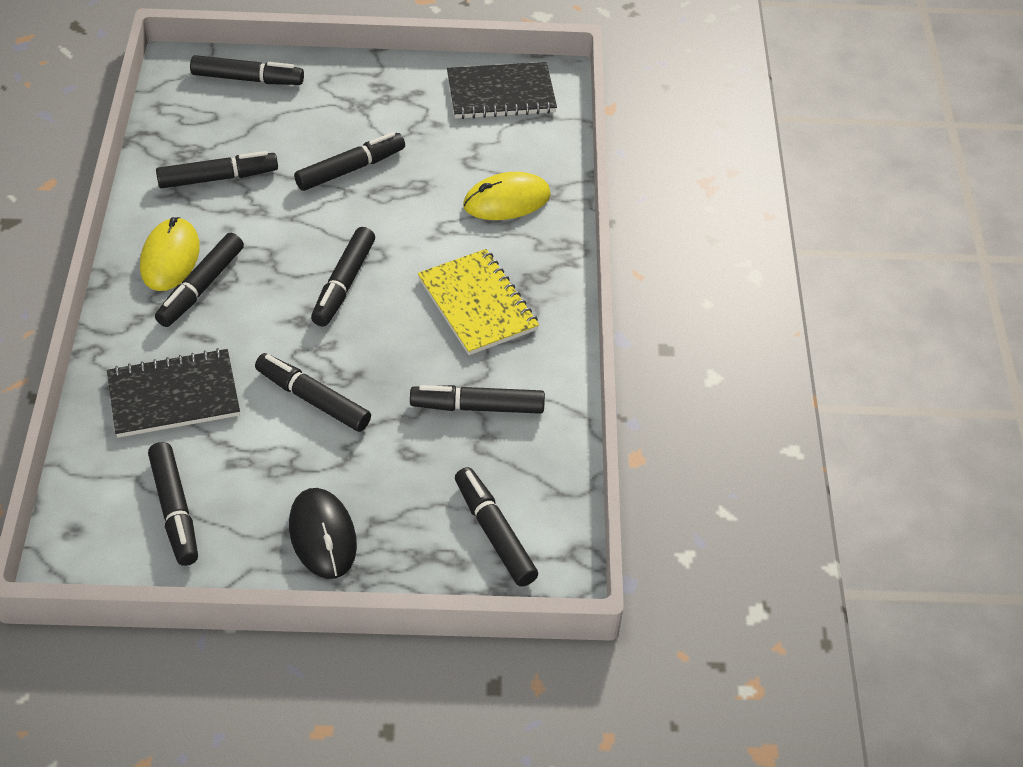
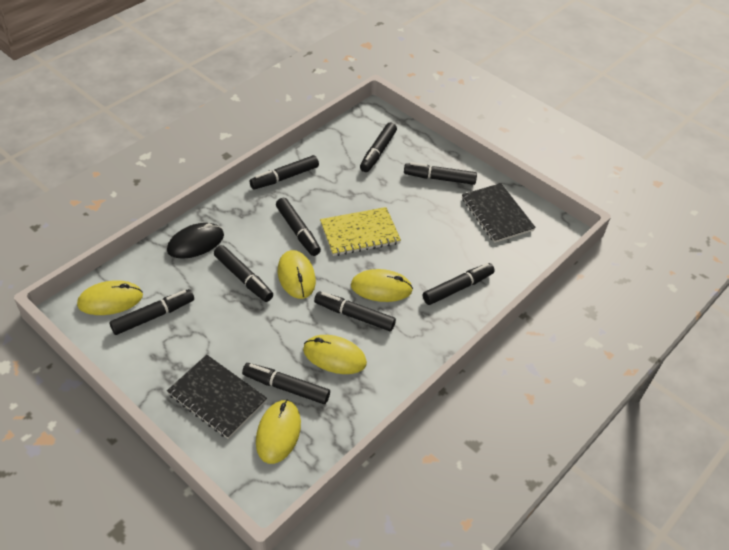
yellow mouse: 2 -> 5

